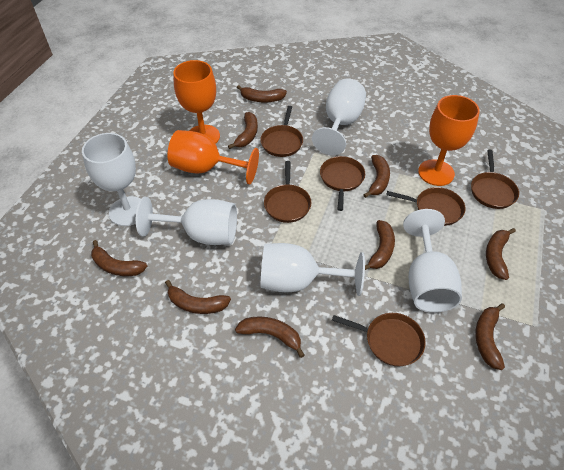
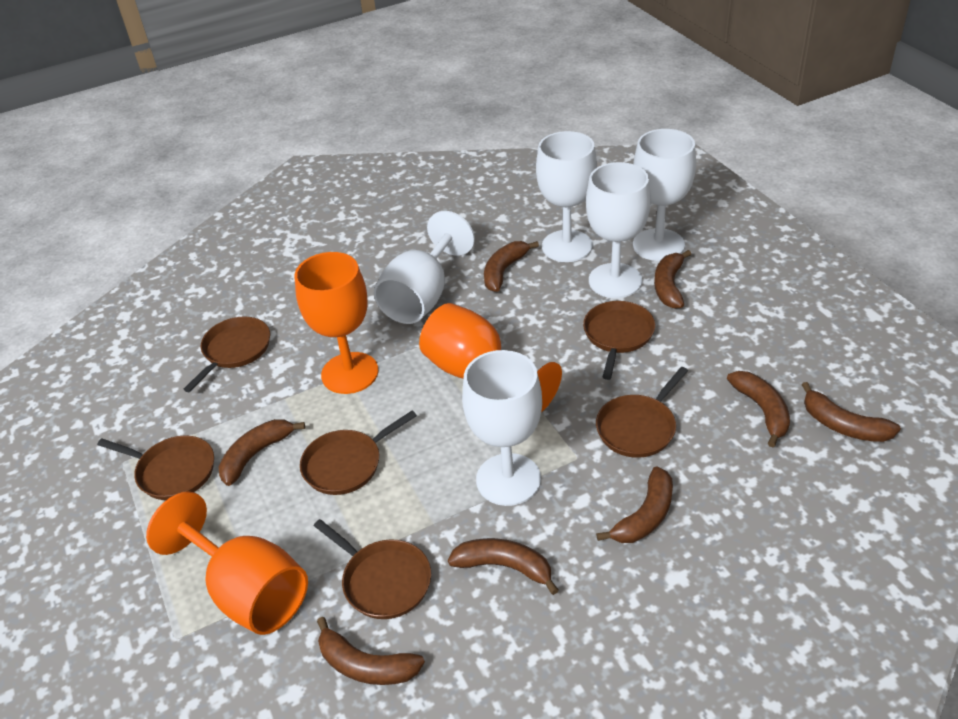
brown banana: 9 -> 8

